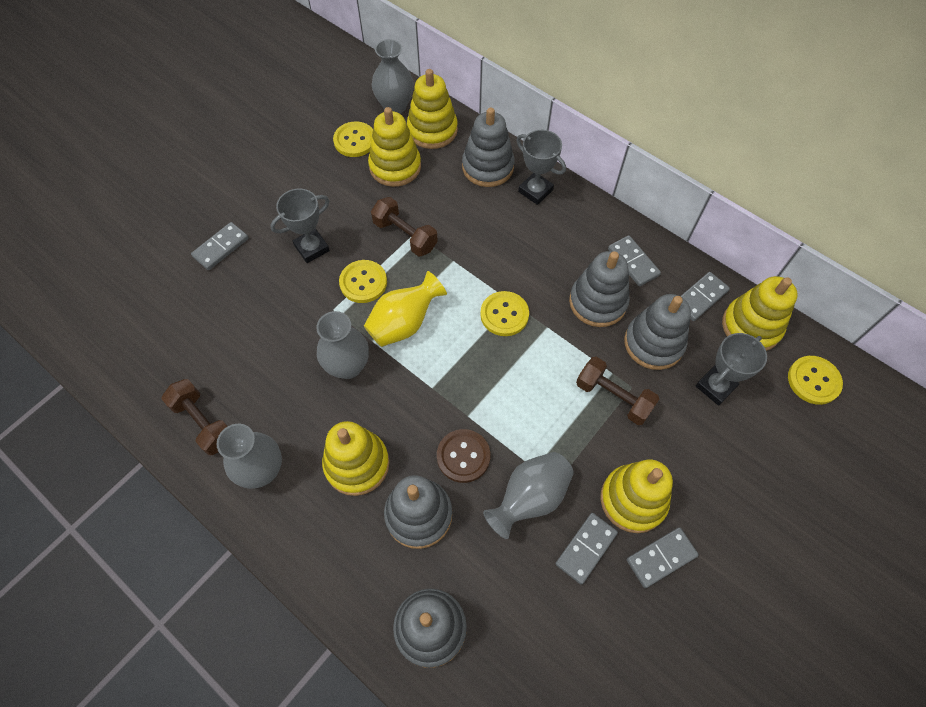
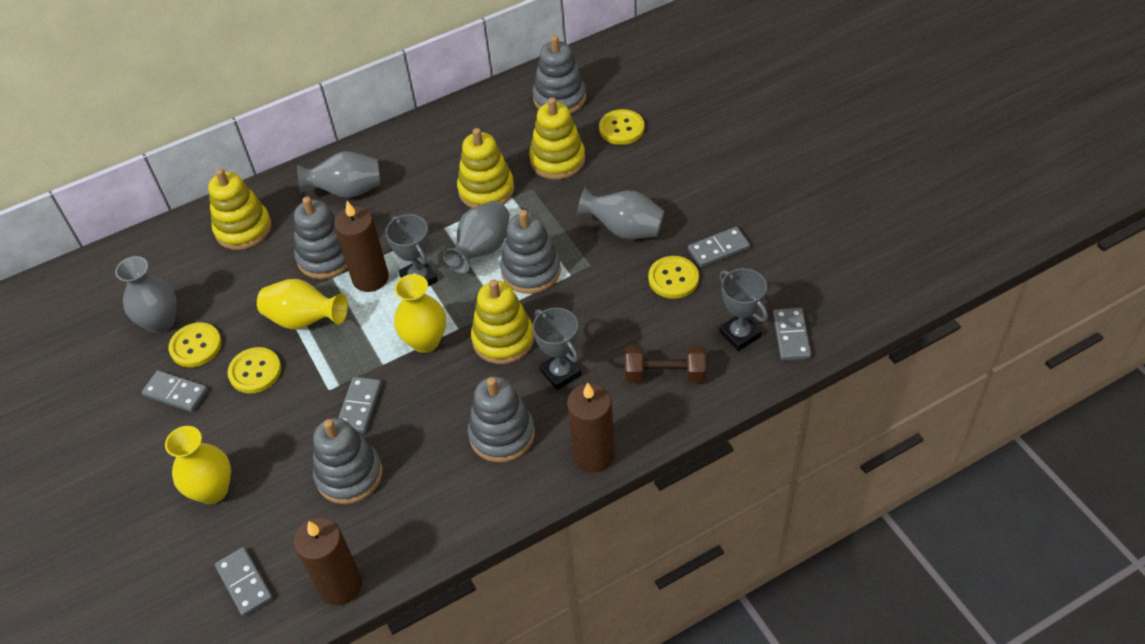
brown button: 1 -> 0
brown candle: 0 -> 3
brown dumbbell: 3 -> 1
yellow stacking toy: 5 -> 4
yellow vase: 1 -> 3

